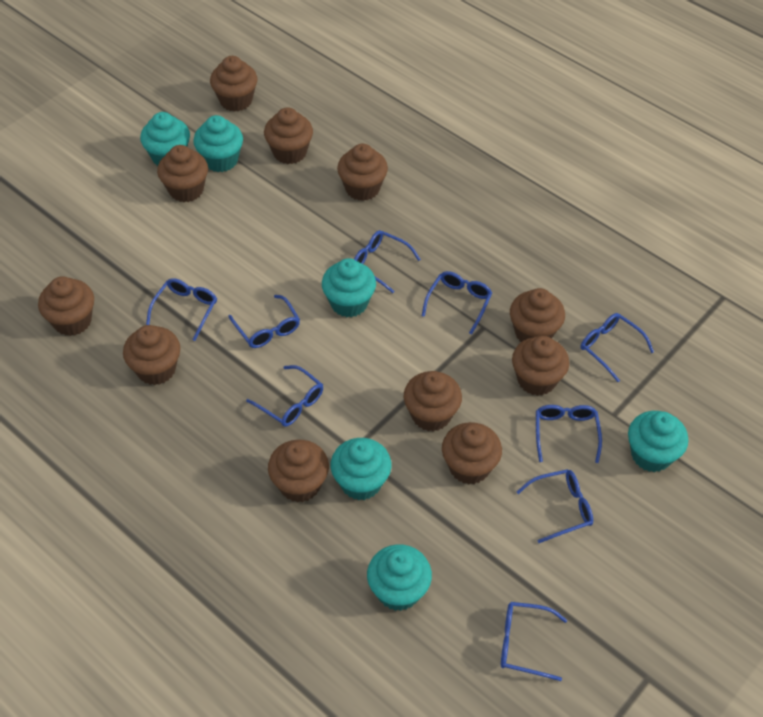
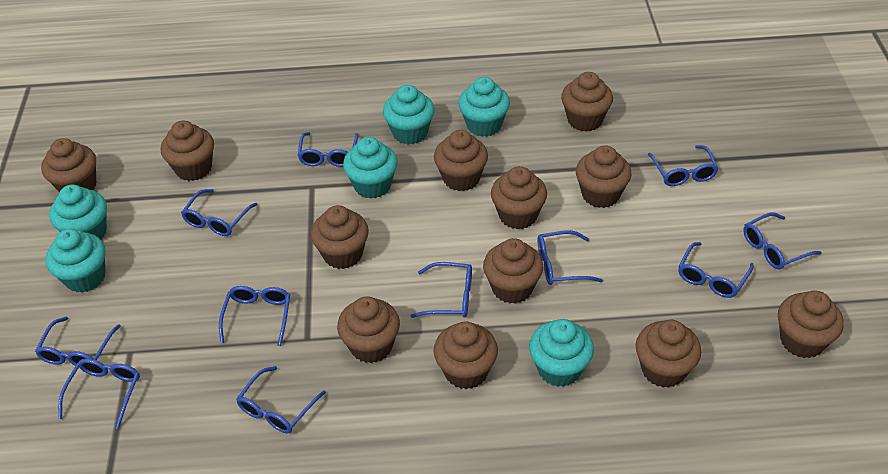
blue glasses: 9 -> 11
brown cupcake: 11 -> 12

